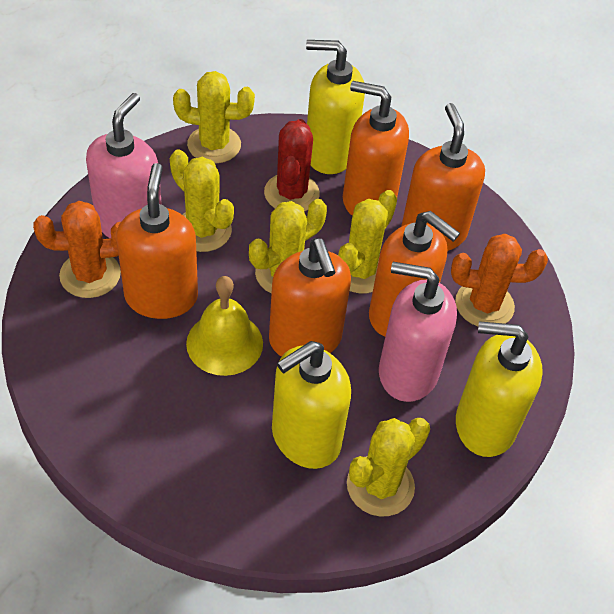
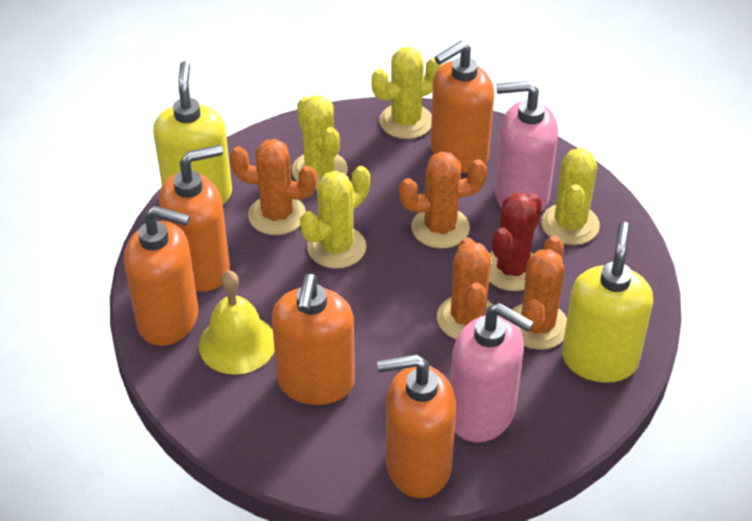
orange cactus: 2 -> 4
yellow cactus: 5 -> 4
yellow soap dispenser: 3 -> 2

